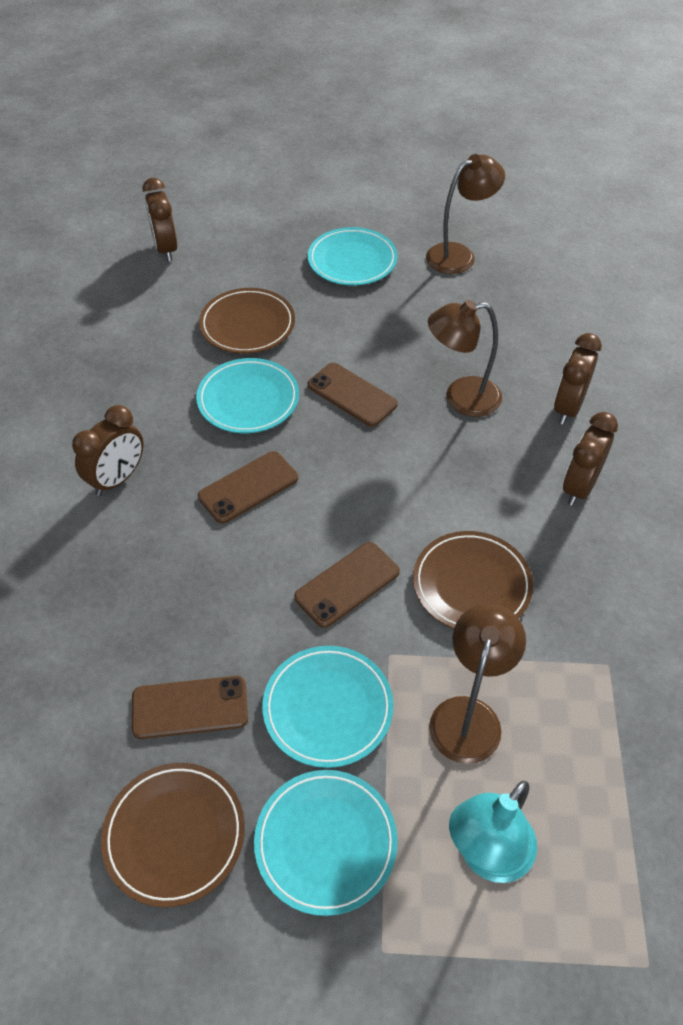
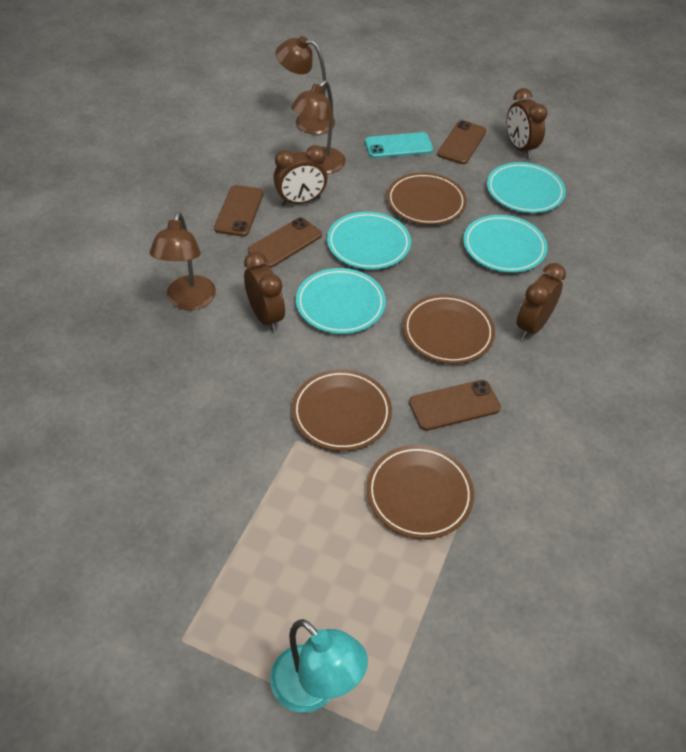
brown plate: 3 -> 4
turquoise phone: 0 -> 1

